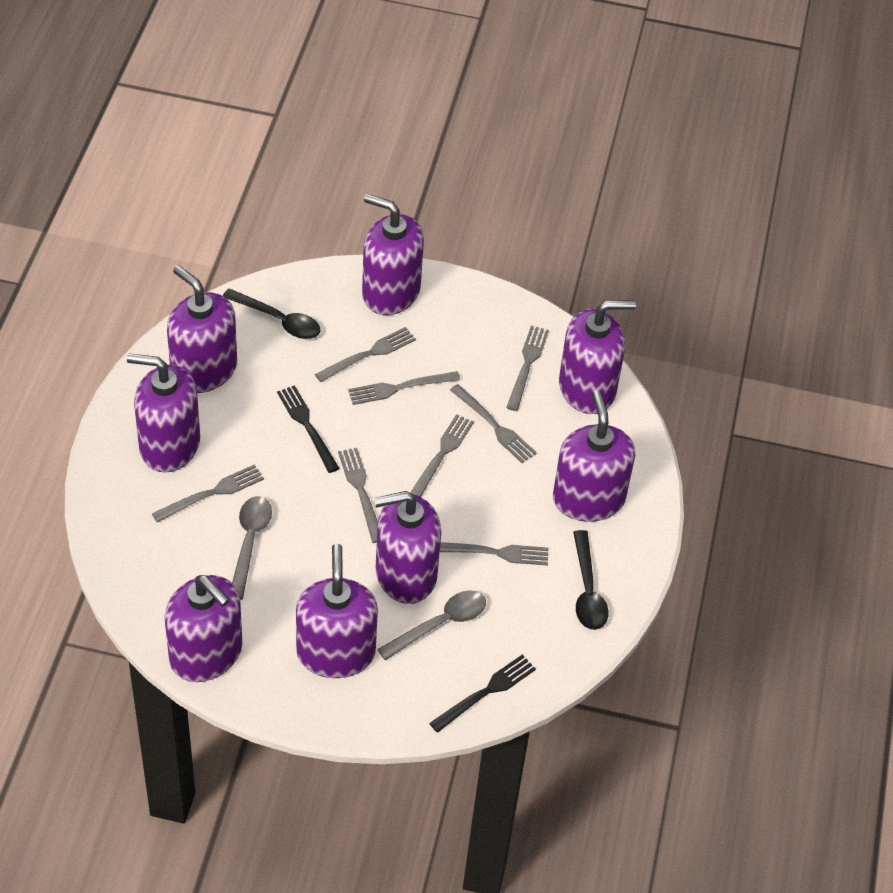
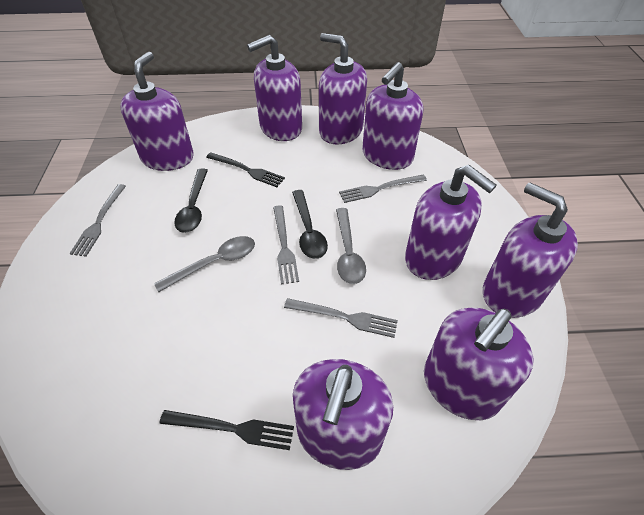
grey fork: 8 -> 4

